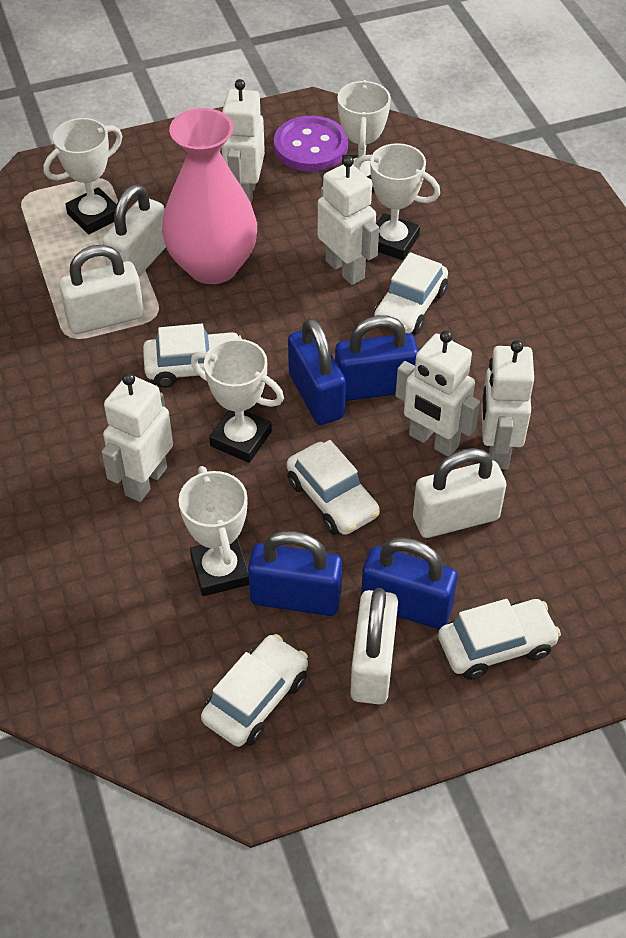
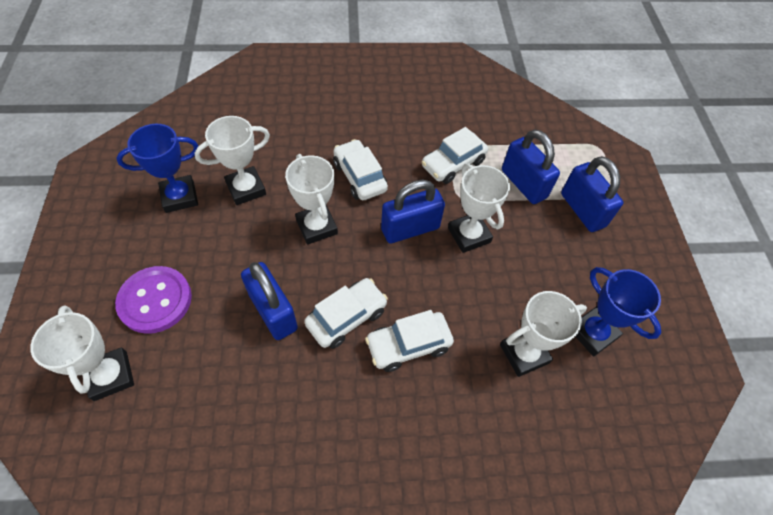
blue trophy: 0 -> 2
pink vase: 1 -> 0
white car: 5 -> 4
white padlock: 4 -> 0
white robot: 5 -> 0

